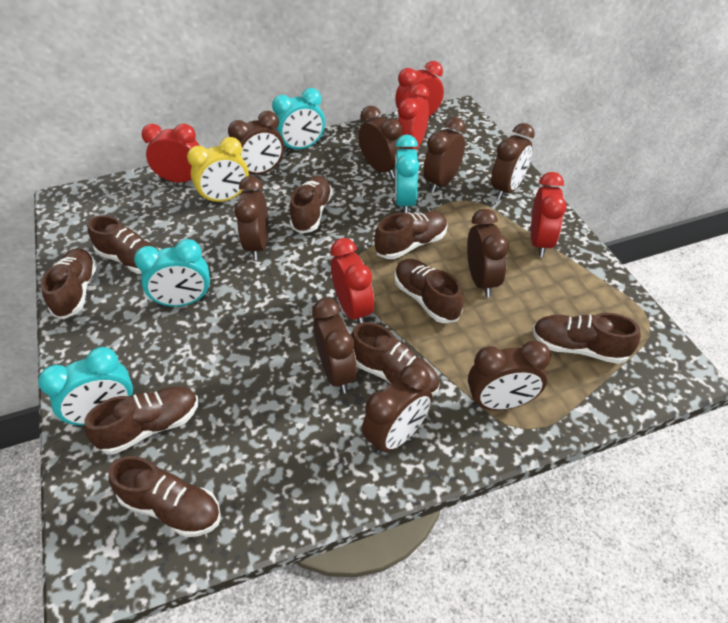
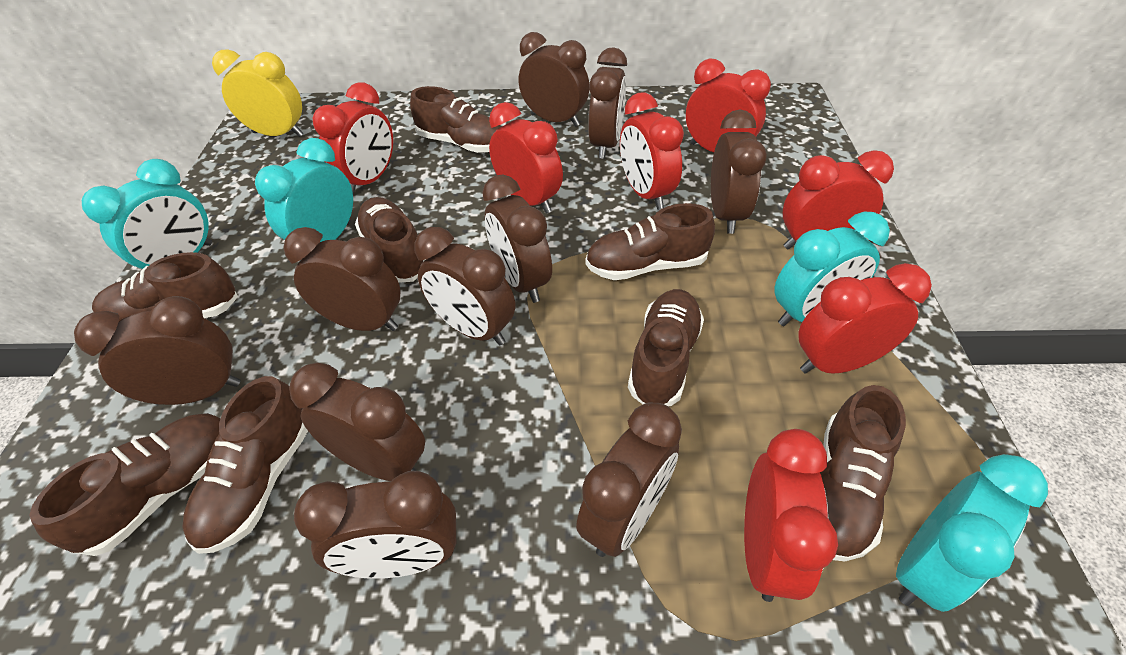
brown clock: 9 -> 10
brown shoe: 9 -> 8
red clock: 5 -> 7

